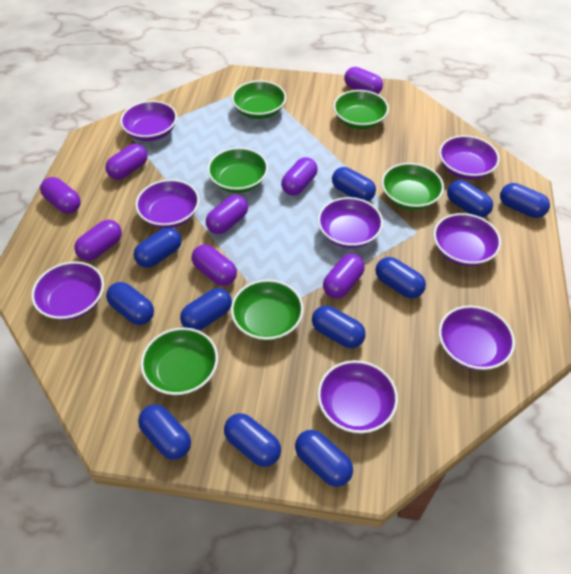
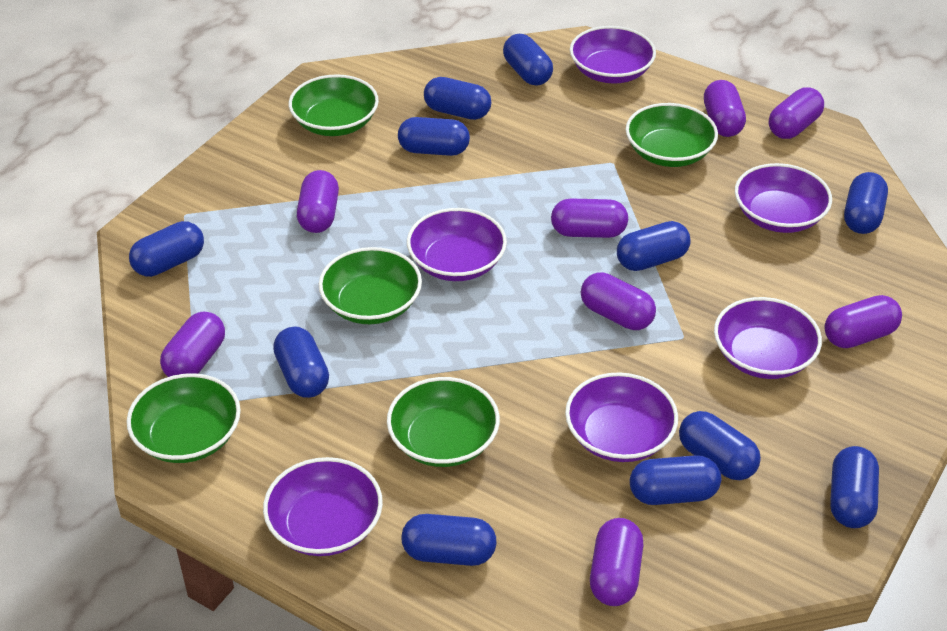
green bowl: 6 -> 5
purple bowl: 8 -> 6

